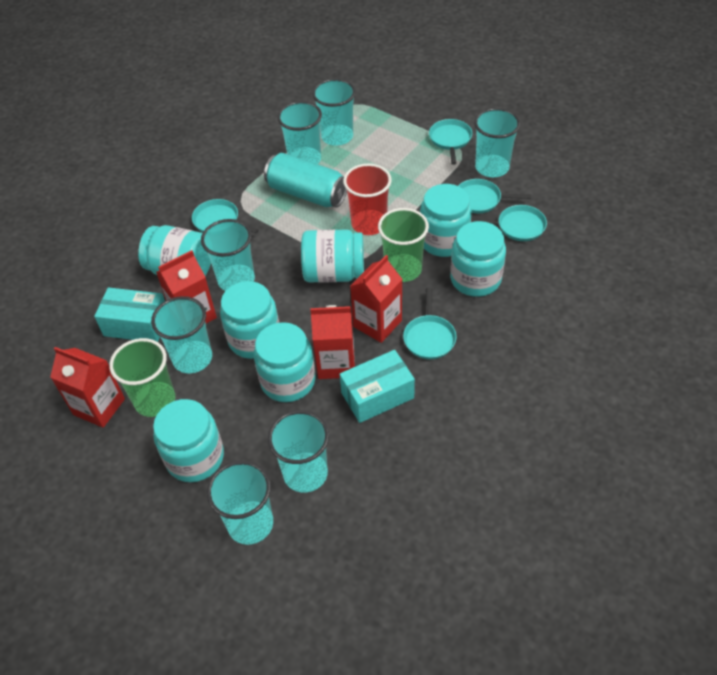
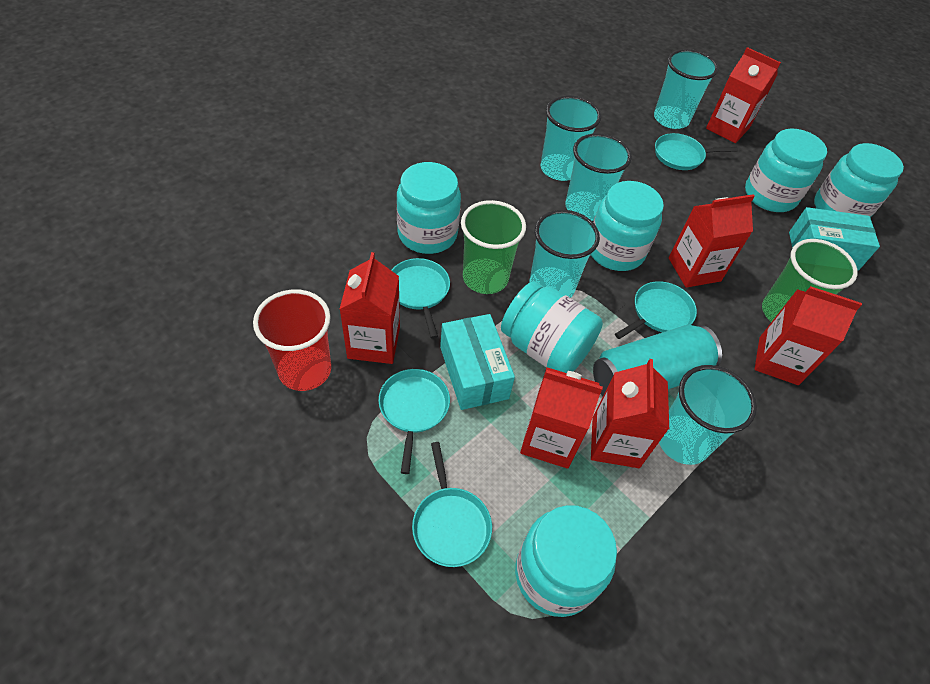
red carton: 4 -> 6
turquoise cup: 7 -> 5
turquoise jar: 7 -> 6

